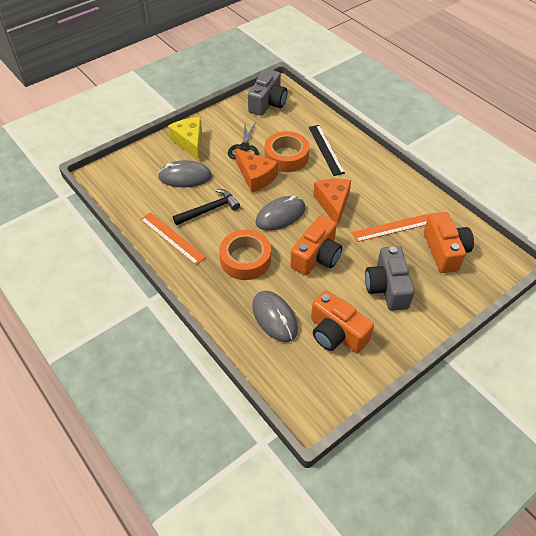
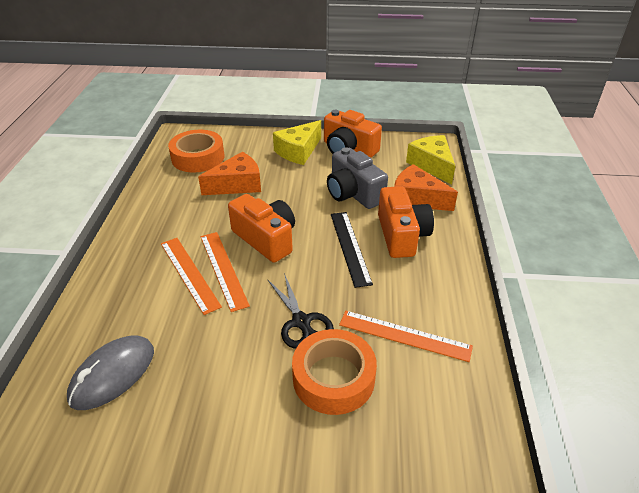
black hammer: 1 -> 0
grey camera: 2 -> 1
grey mouse: 3 -> 1
orange ruler: 2 -> 3
yellow cheese: 1 -> 2

